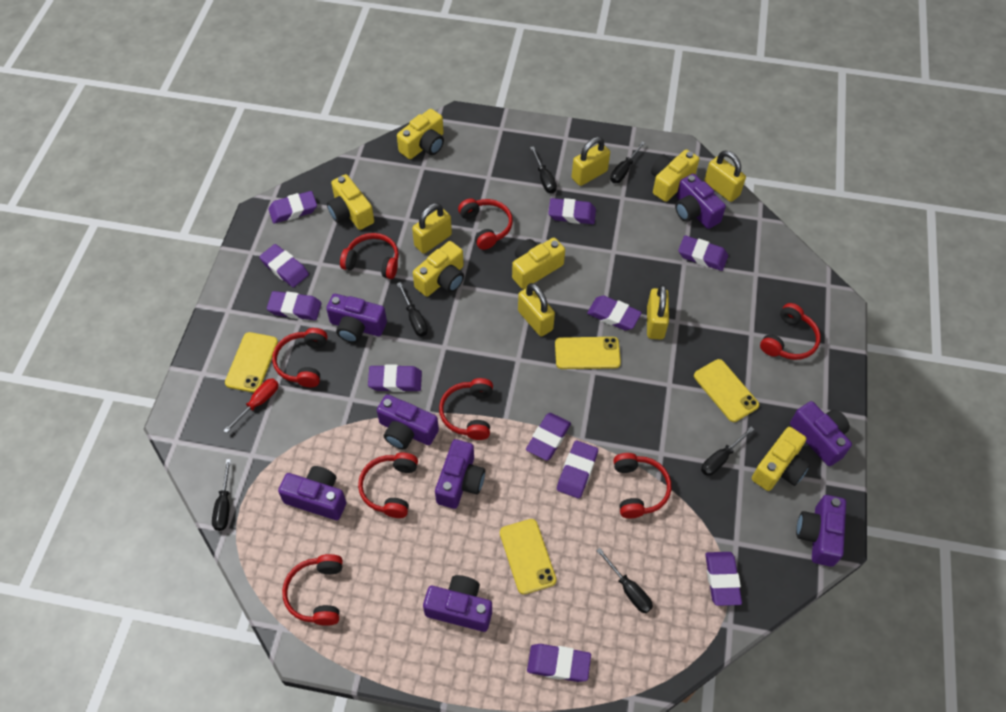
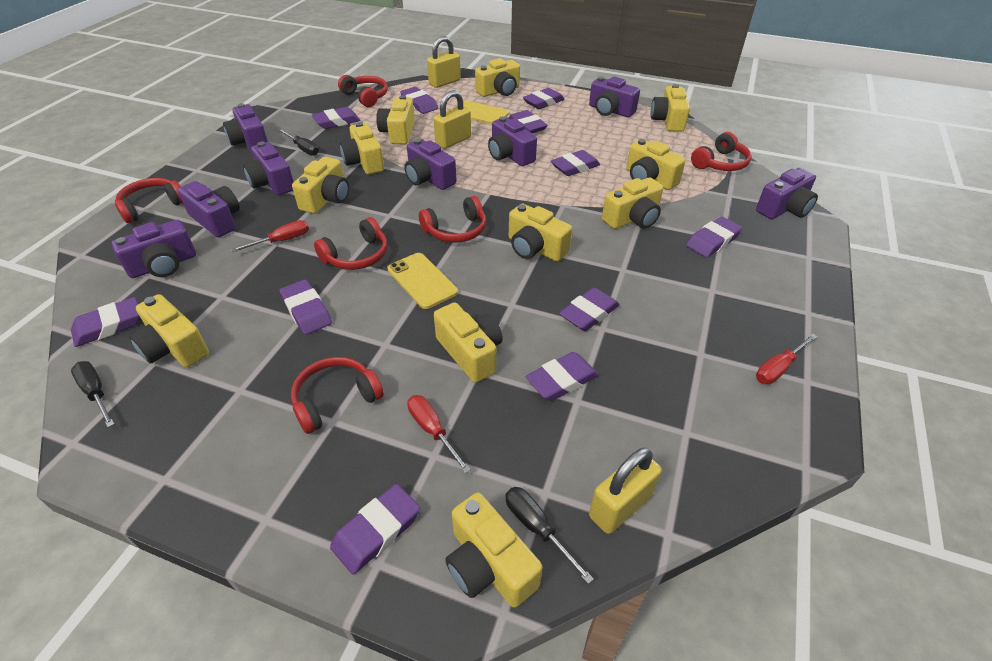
black screwdriver: 6 -> 3
red headphones: 8 -> 6
red screwdriver: 1 -> 3
yellow camera: 6 -> 11
yellow padlock: 5 -> 3
yellow phone: 4 -> 2

